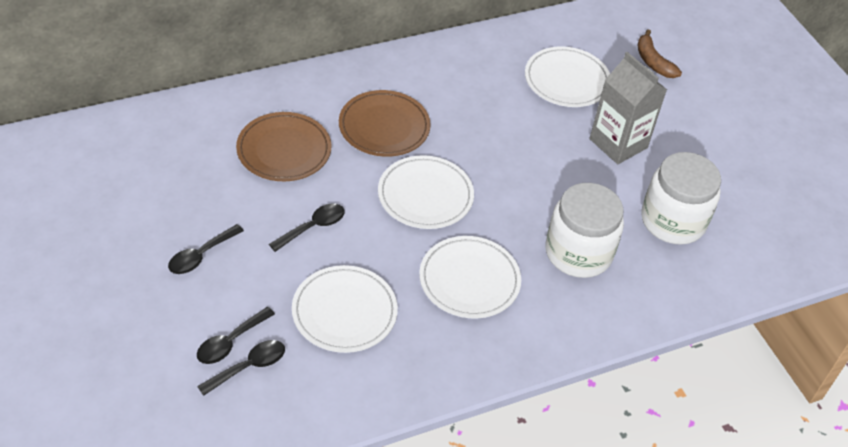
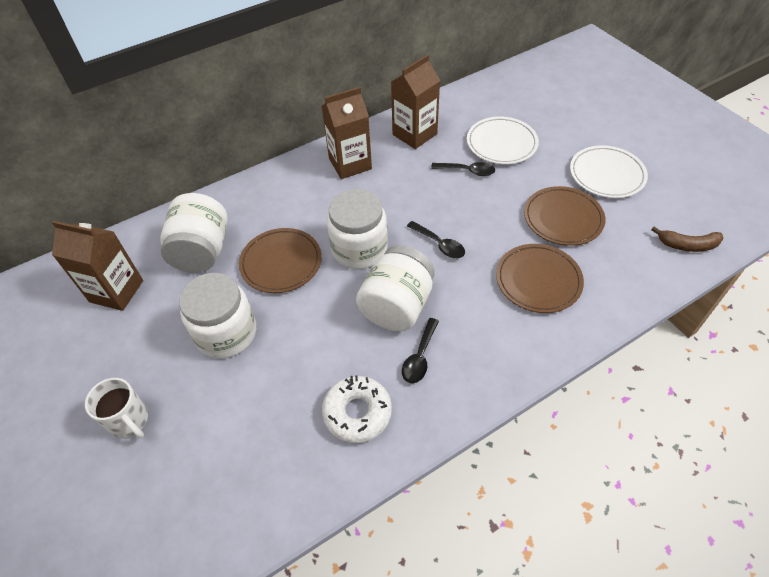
black spoon: 4 -> 3
brown carton: 0 -> 3
brown plate: 2 -> 3
grey carton: 1 -> 0
white donut: 0 -> 1
white jar: 2 -> 4
white mug: 0 -> 1
white plate: 4 -> 2

